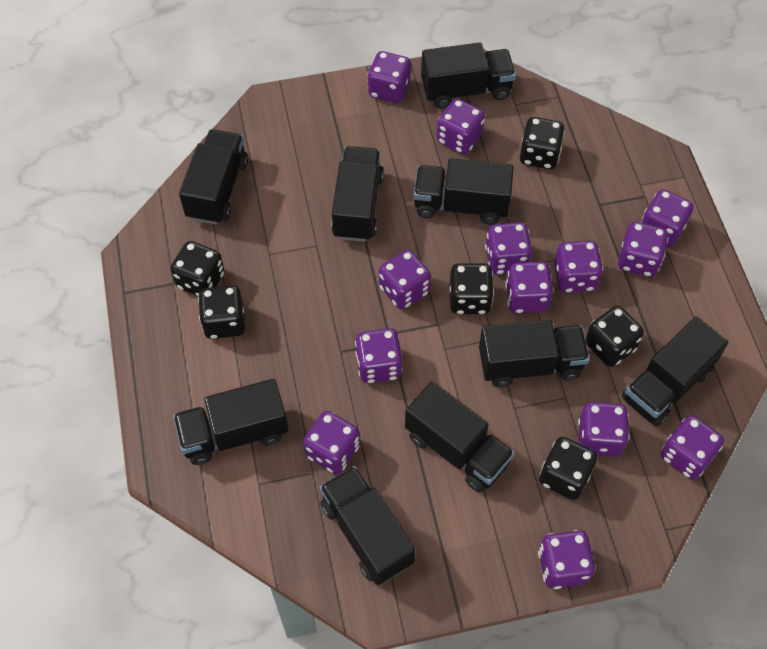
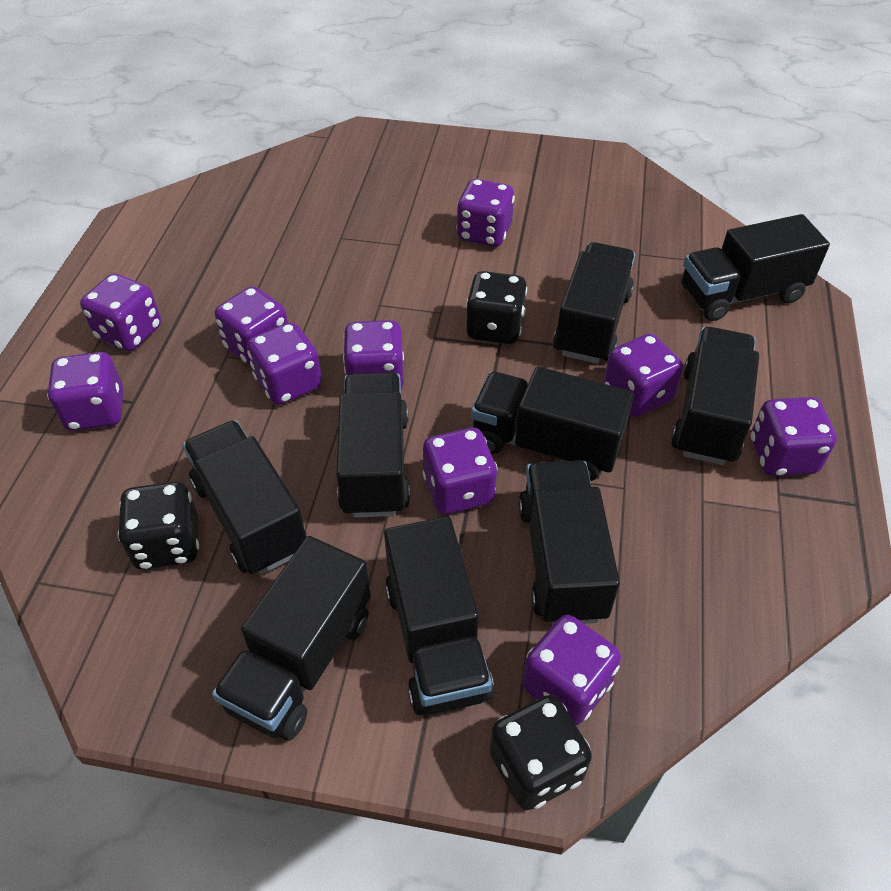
black dice: 6 -> 3
purple dice: 13 -> 10

